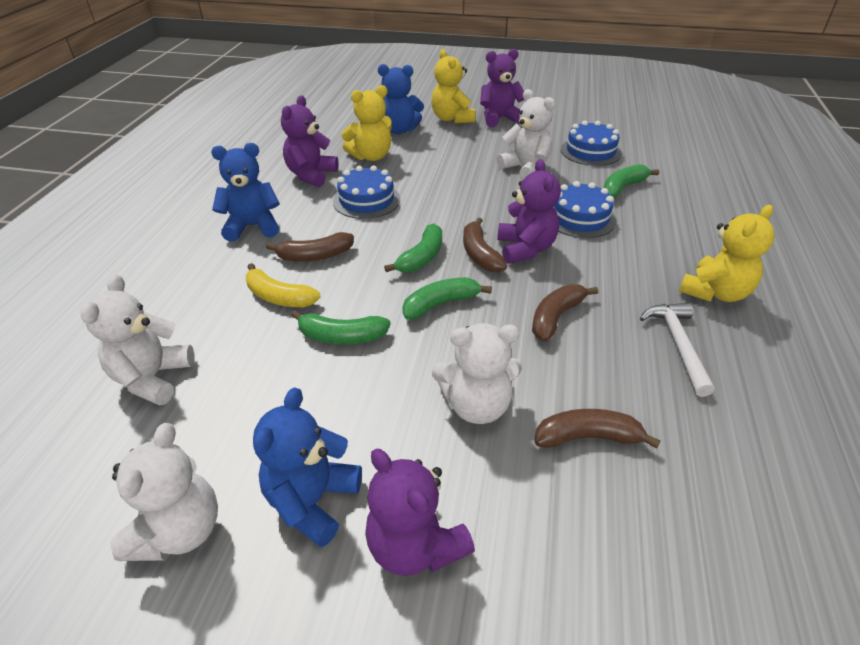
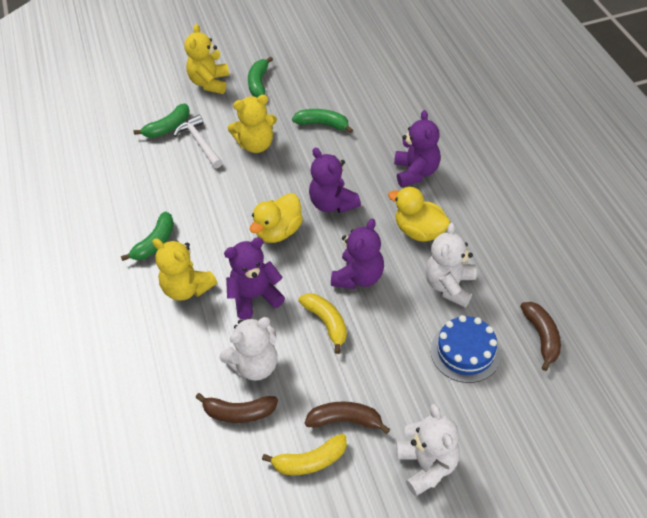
blue cake: 3 -> 1
blue teddy bear: 3 -> 0
brown banana: 4 -> 3
white teddy bear: 4 -> 3
yellow banana: 1 -> 2
yellow duck: 0 -> 2

